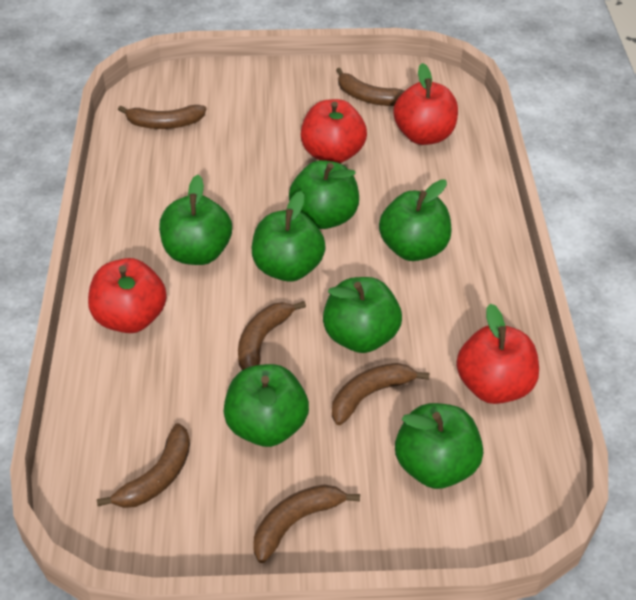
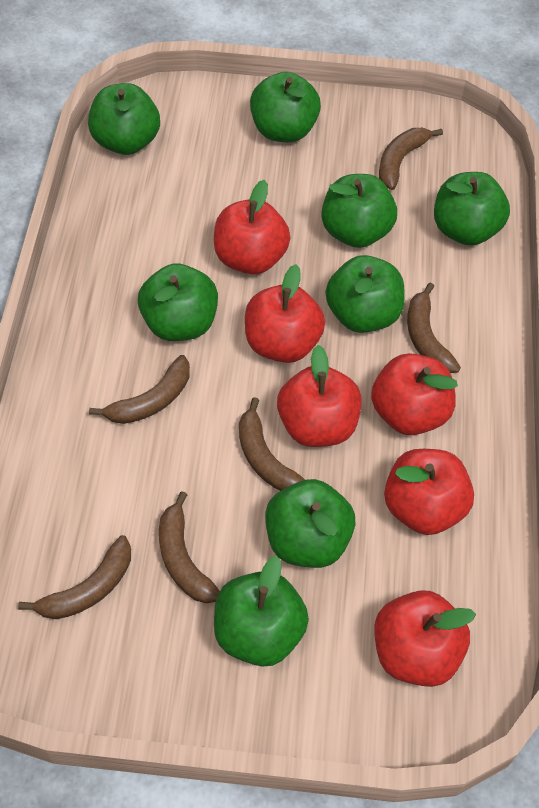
green apple: 7 -> 8
red apple: 4 -> 6

